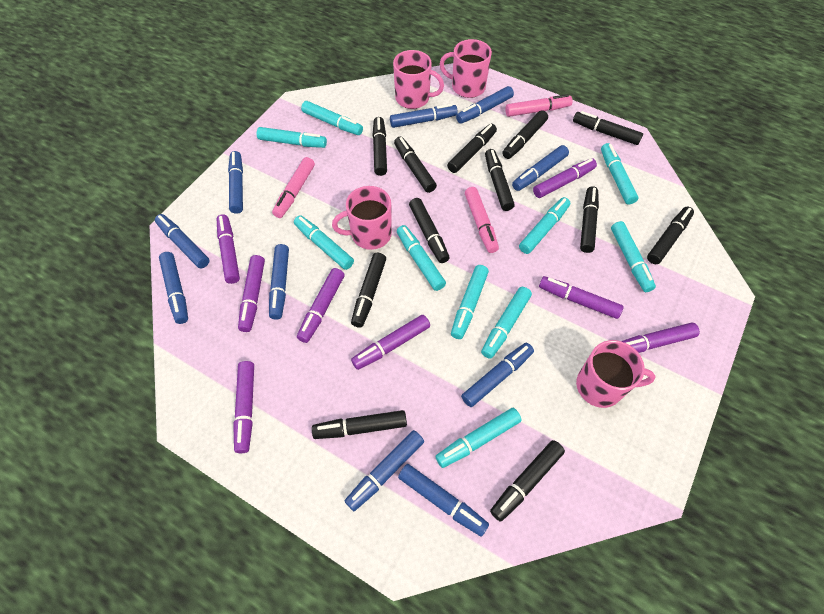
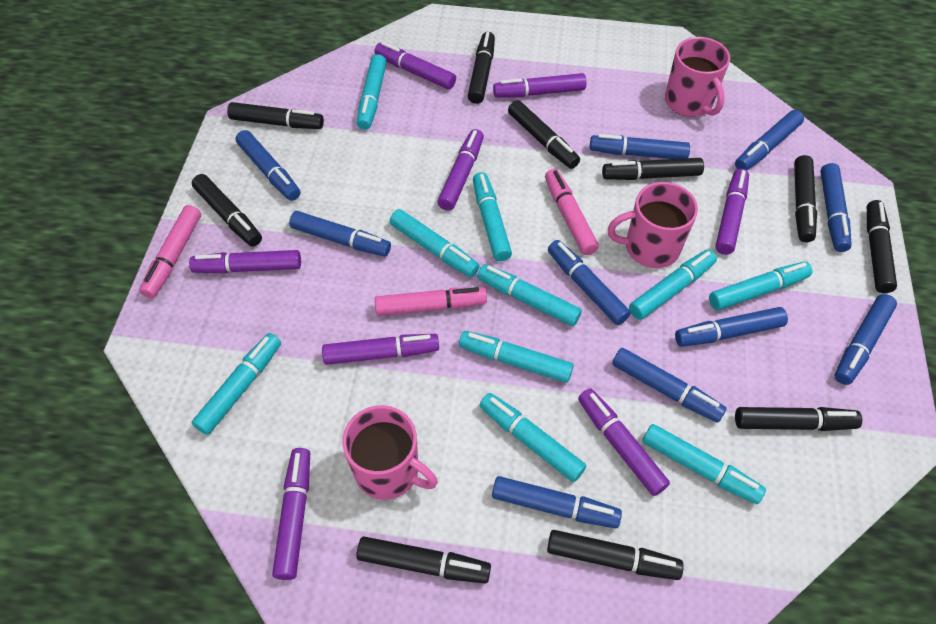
black marker: 12 -> 10
pink mug: 4 -> 3

